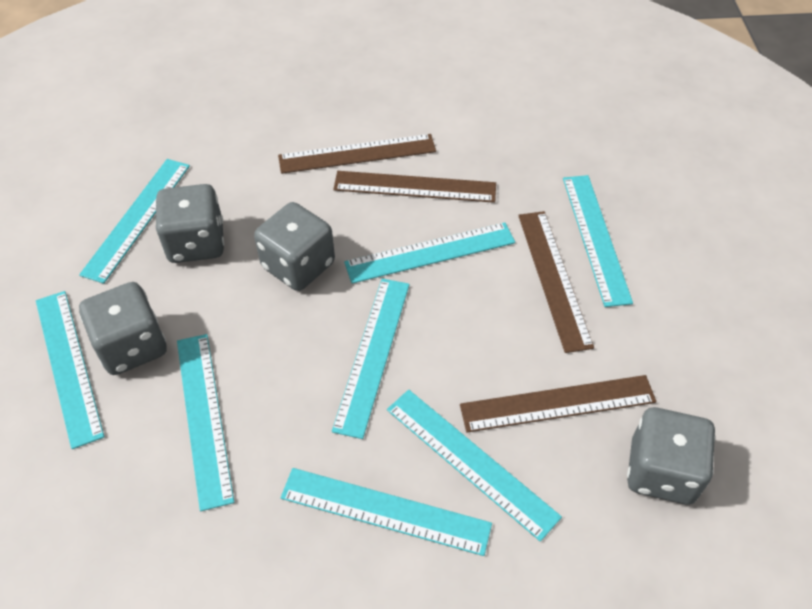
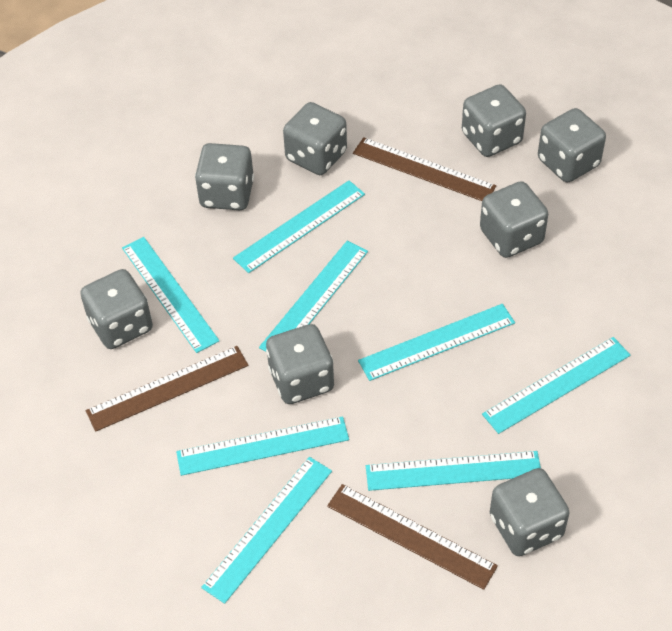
brown ruler: 4 -> 3
grey dice: 4 -> 8

